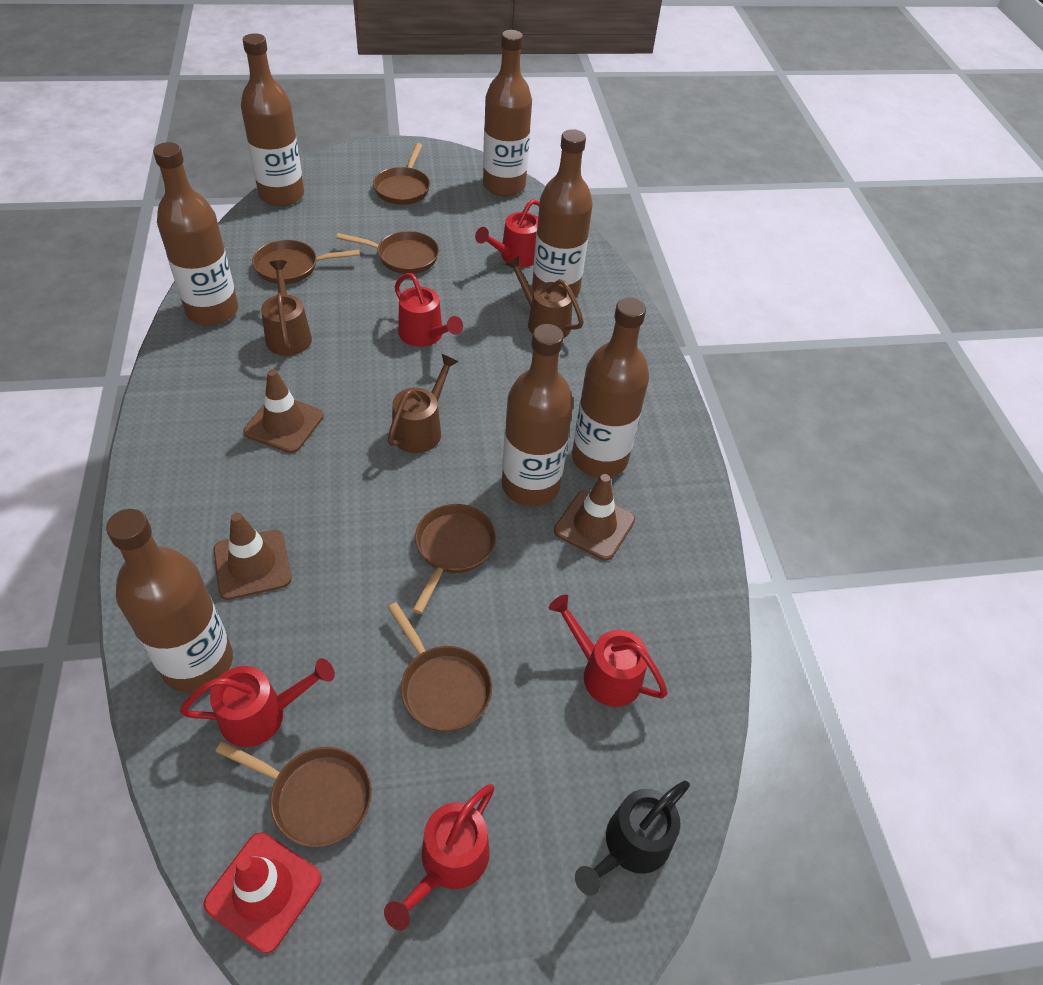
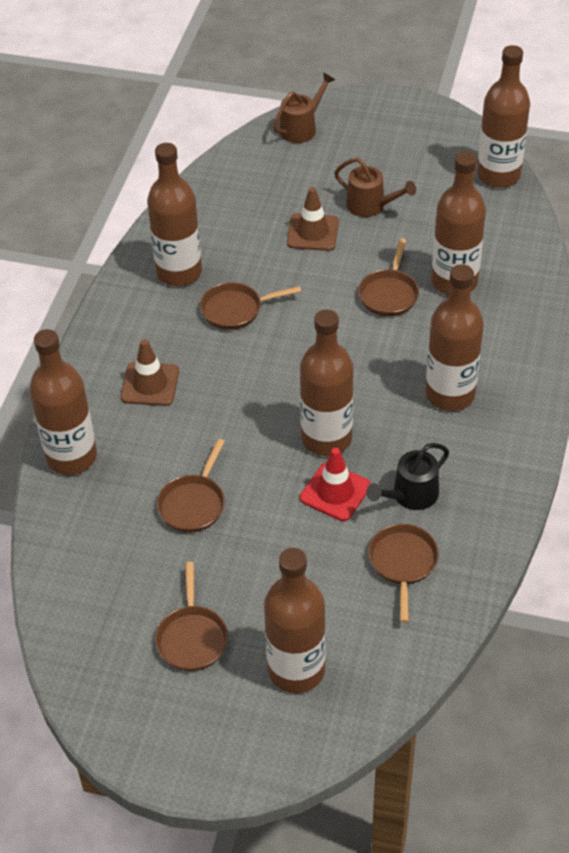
brown pan: 6 -> 5
brown traffic cone: 3 -> 2
brown watering can: 3 -> 2
red watering can: 5 -> 0

